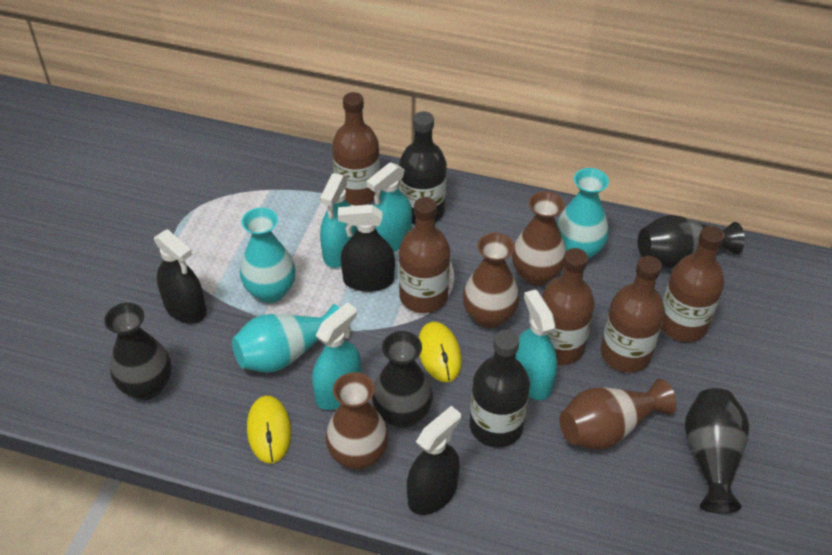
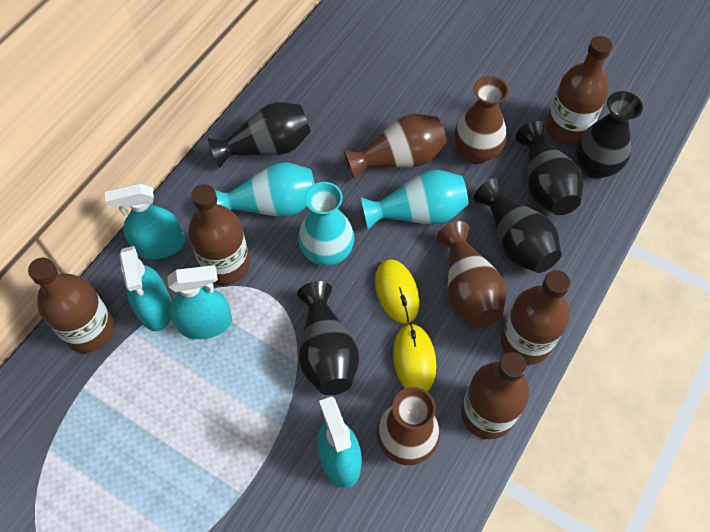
black bottle: 2 -> 0
black spray bottle: 3 -> 0
black vase: 4 -> 5

